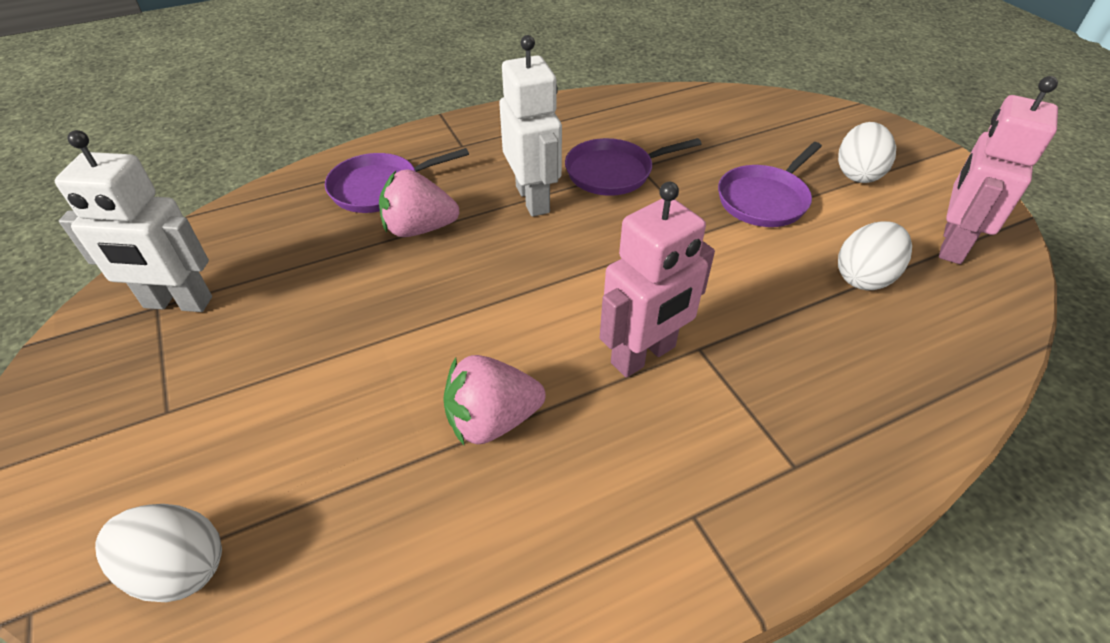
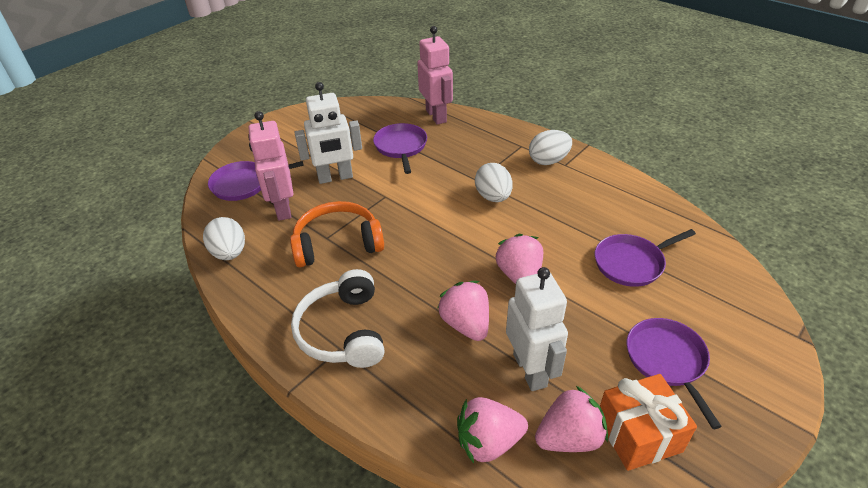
orange gift: 0 -> 1
orange headphones: 0 -> 1
pink strawberry: 2 -> 4
purple pan: 3 -> 4
white headphones: 0 -> 1

